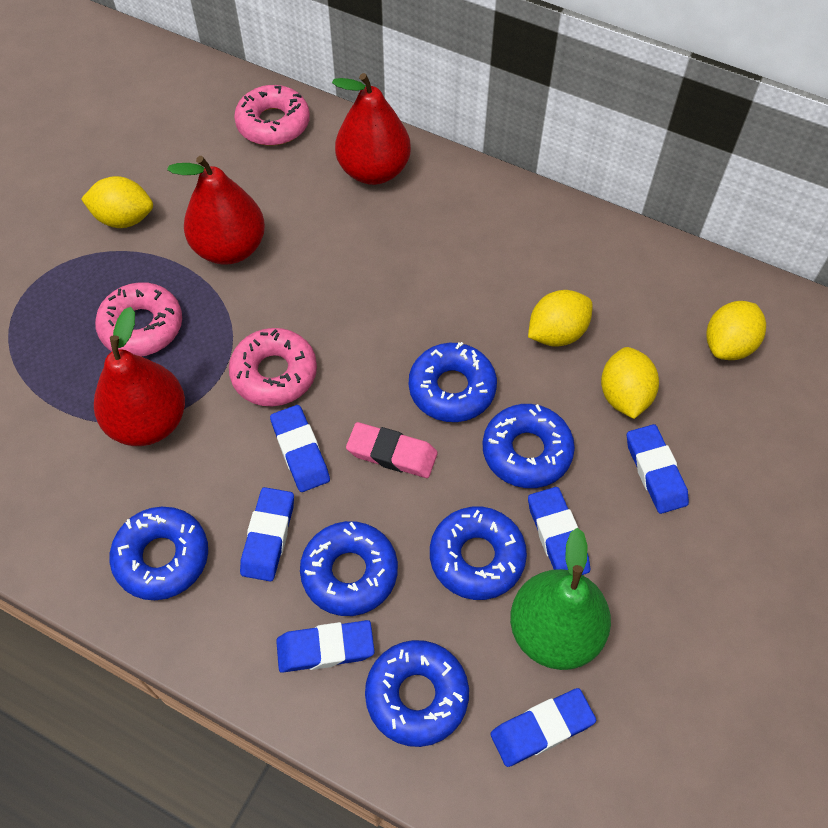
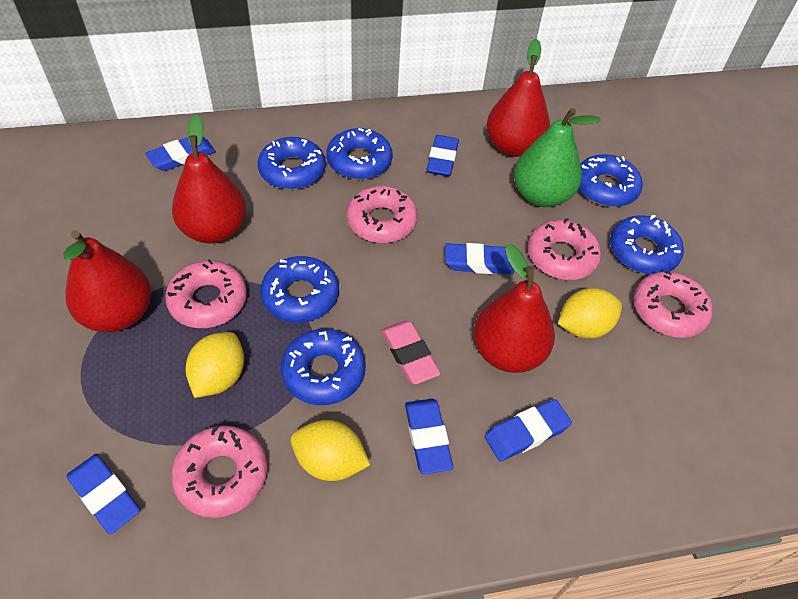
pink donut: 3 -> 5
red pear: 3 -> 4
yellow lemon: 4 -> 3

